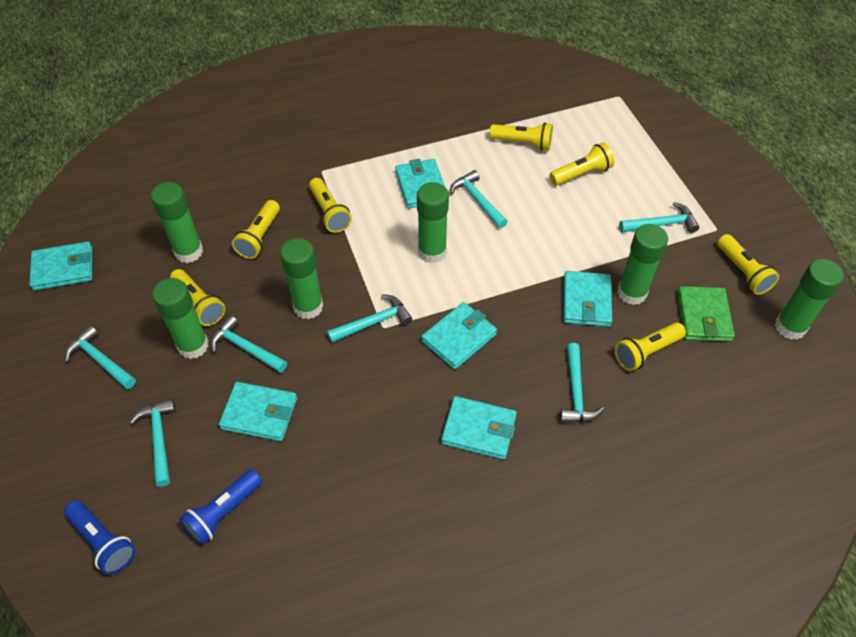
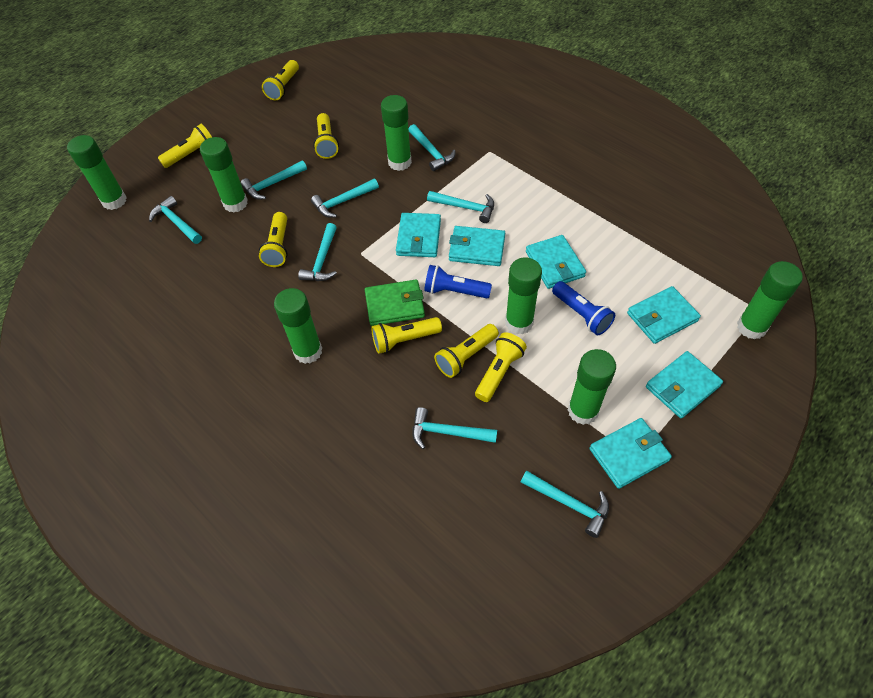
green glue stick: 6 -> 7
turquoise hammer: 7 -> 8

